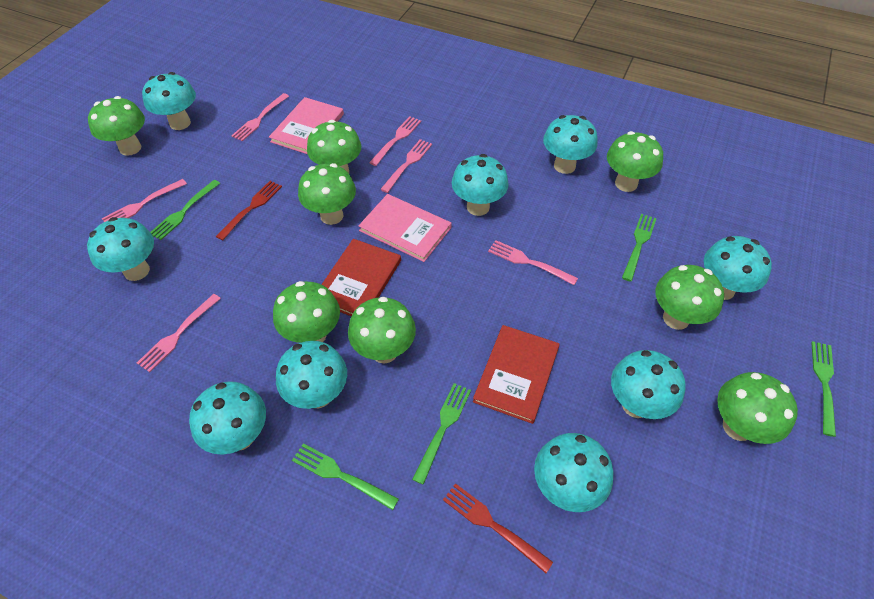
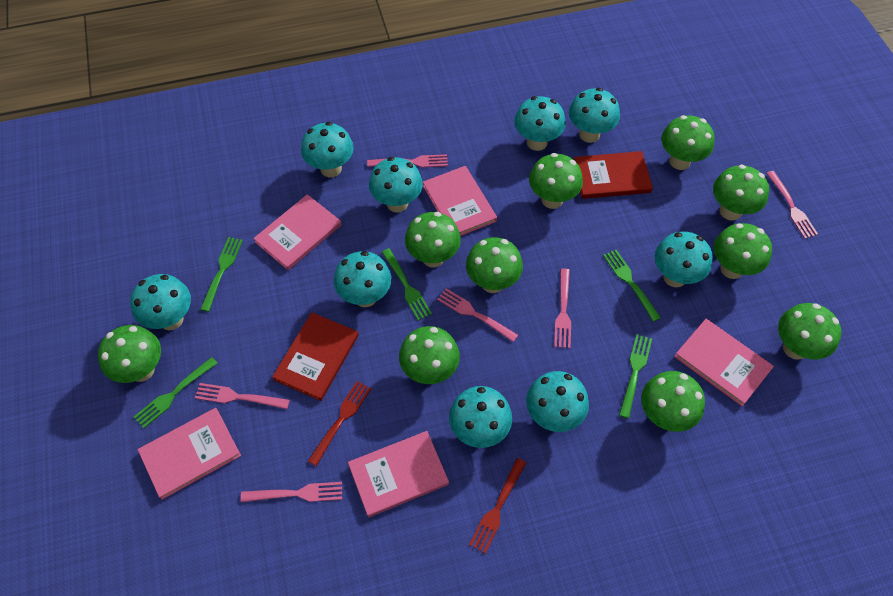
green mushroom: 8 -> 10
pink book: 2 -> 5

